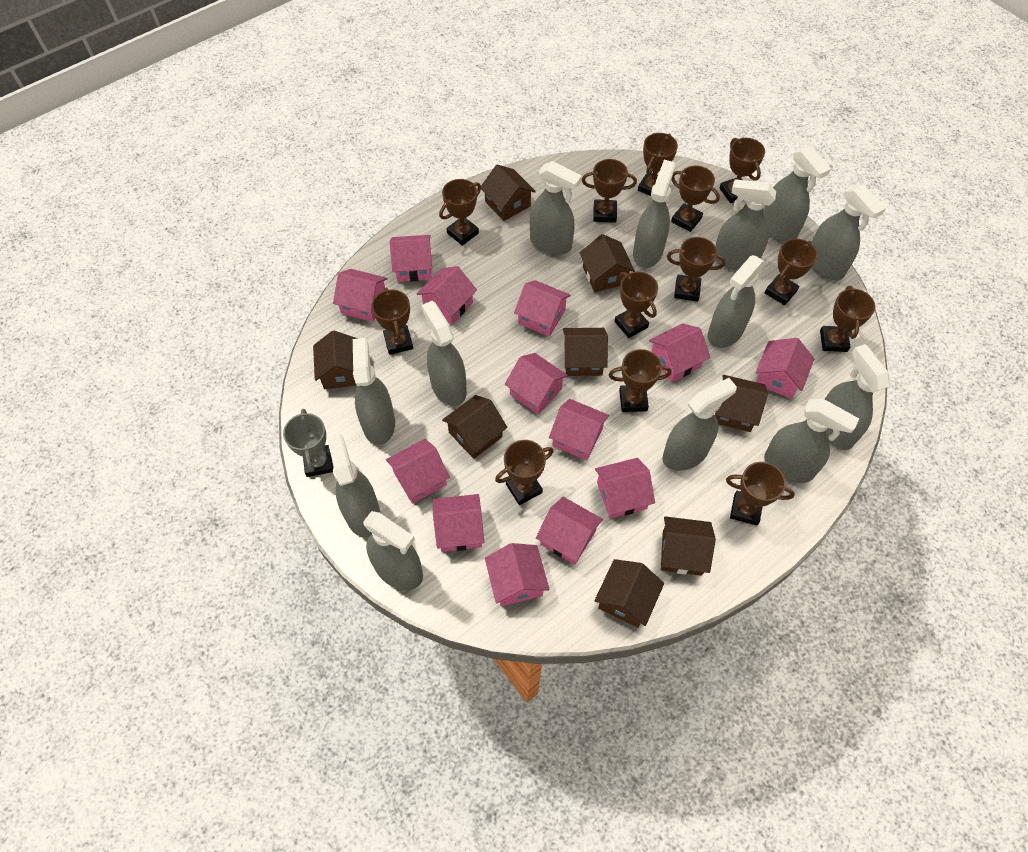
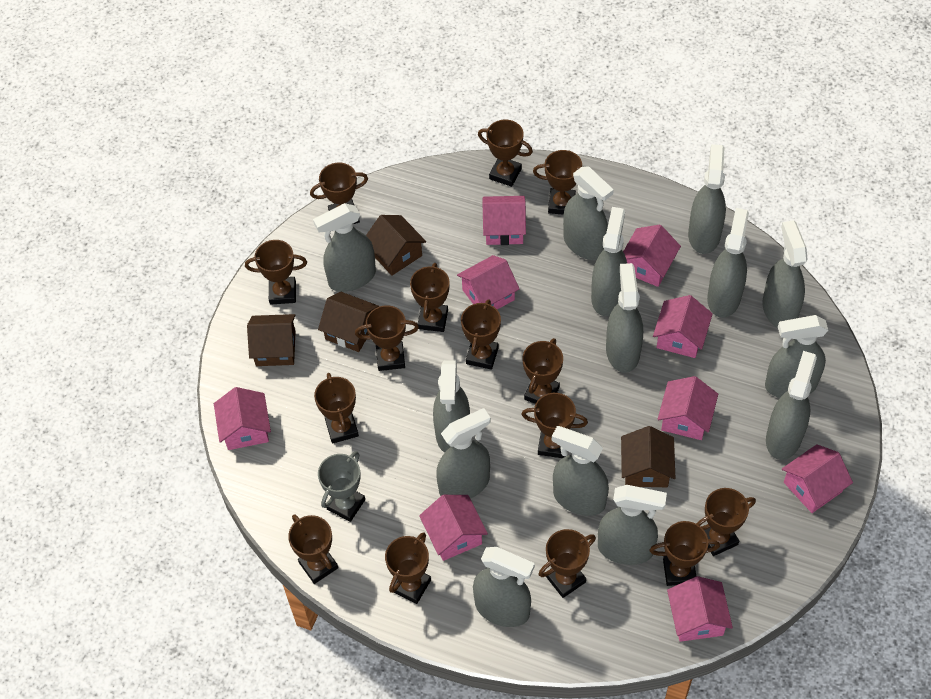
brown house: 8 -> 4
brown trophy: 13 -> 15
grey spray bottle: 13 -> 14
pink house: 13 -> 9

